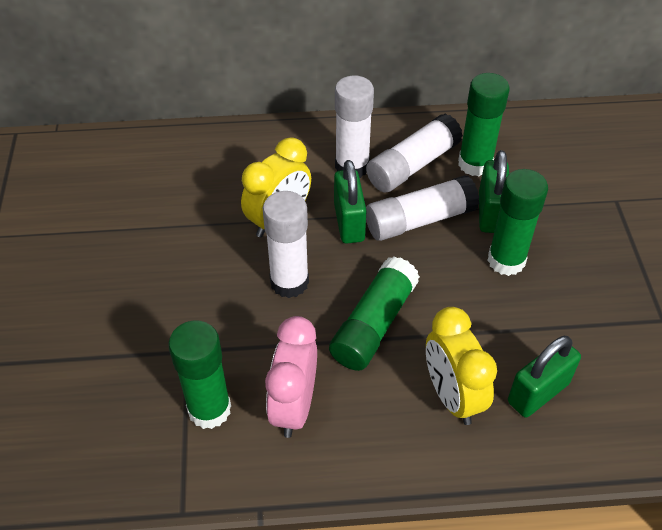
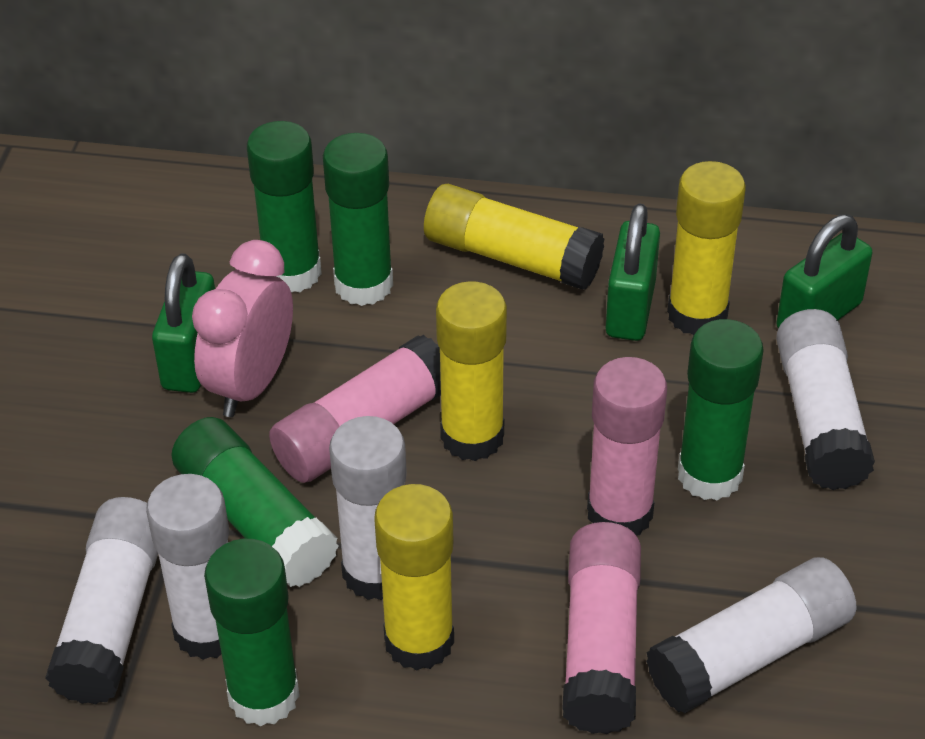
green glue stick: 4 -> 5
pink glue stick: 0 -> 3
white glue stick: 4 -> 5
yellow clock: 2 -> 0
yellow glue stick: 0 -> 4

